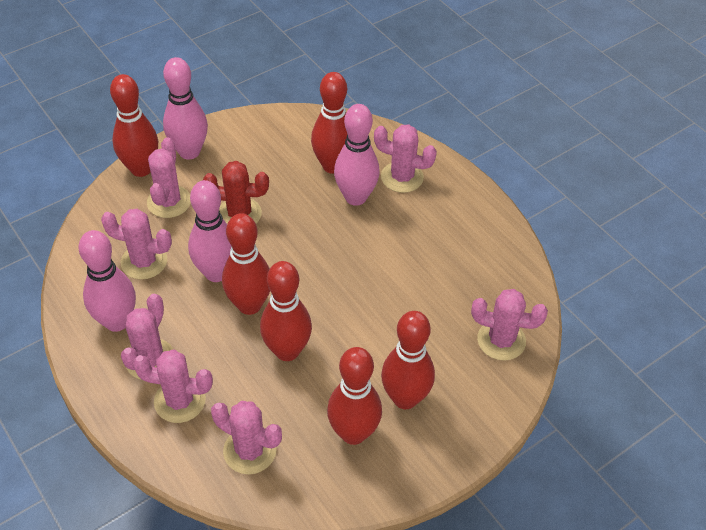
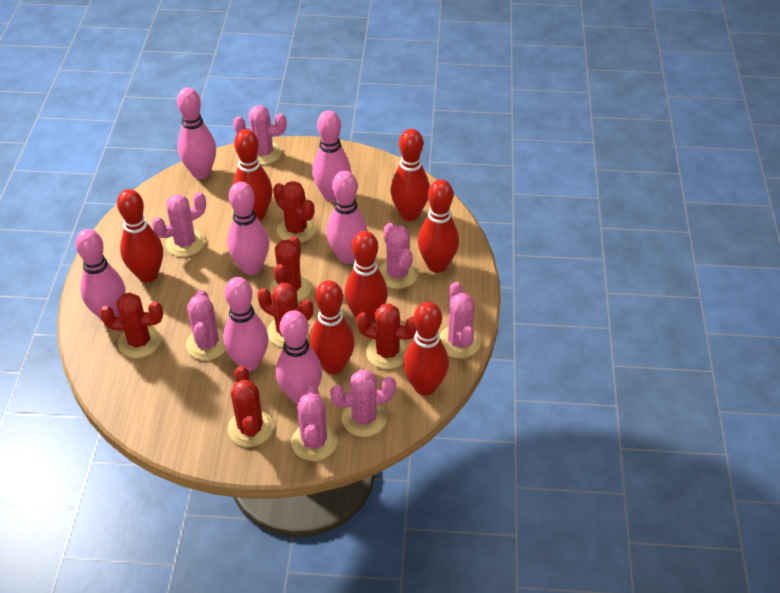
pink bowling pin: 4 -> 7
red bowling pin: 6 -> 7
red cactus: 1 -> 6

